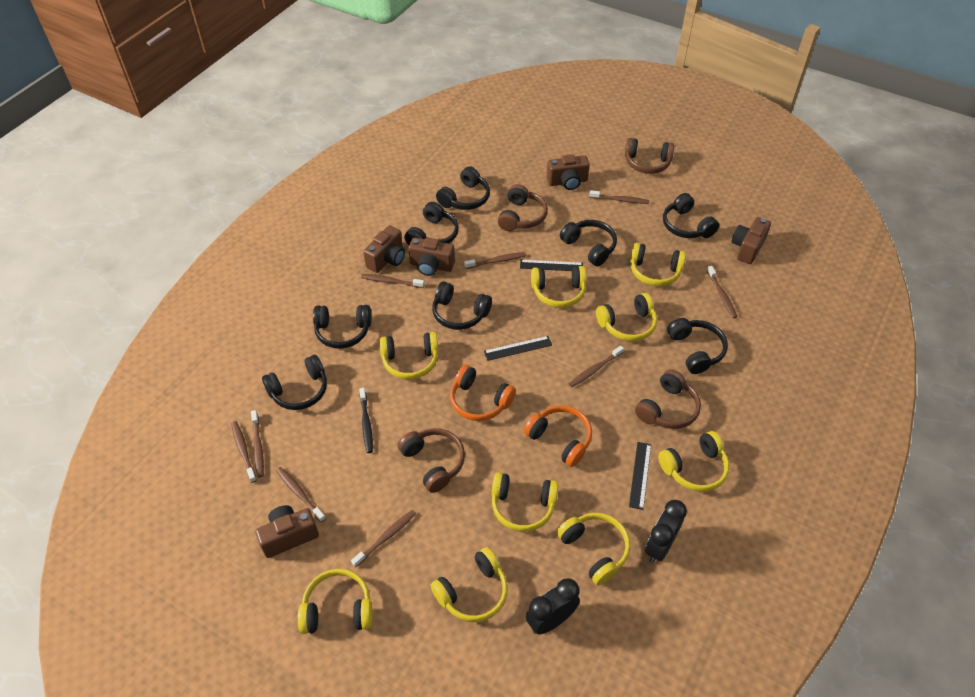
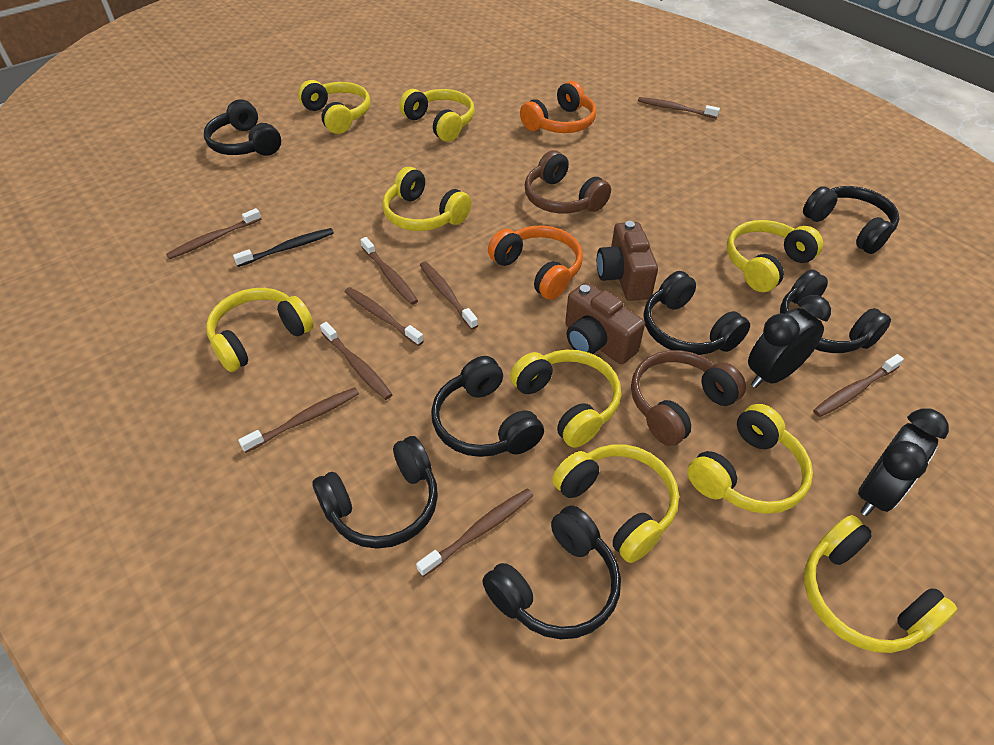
black headphones: 8 -> 7
black ruler: 3 -> 0
brown camera: 5 -> 2
brown headphones: 4 -> 2

